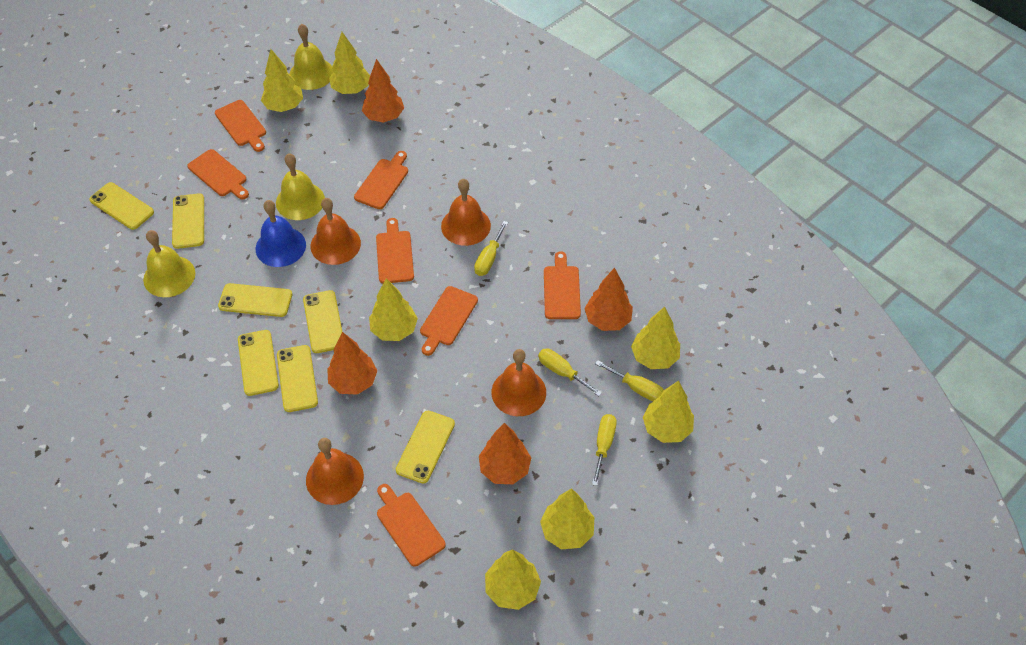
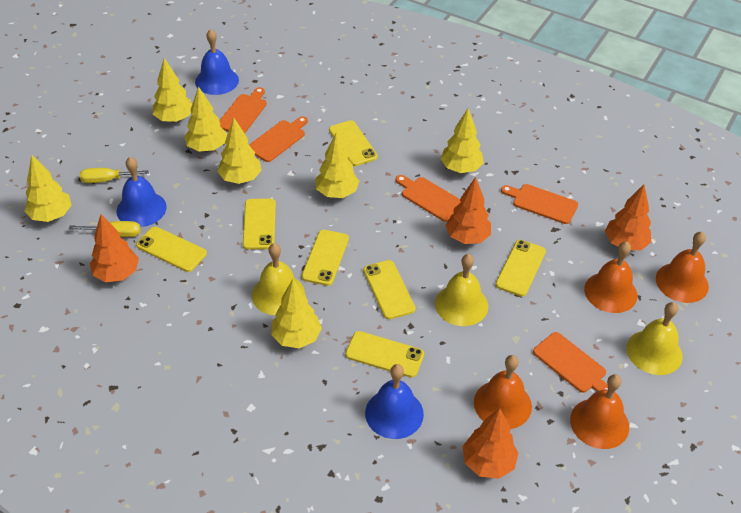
blue bell: 1 -> 3
orange cutting board: 7 -> 5
yellow screwdriver: 4 -> 2

